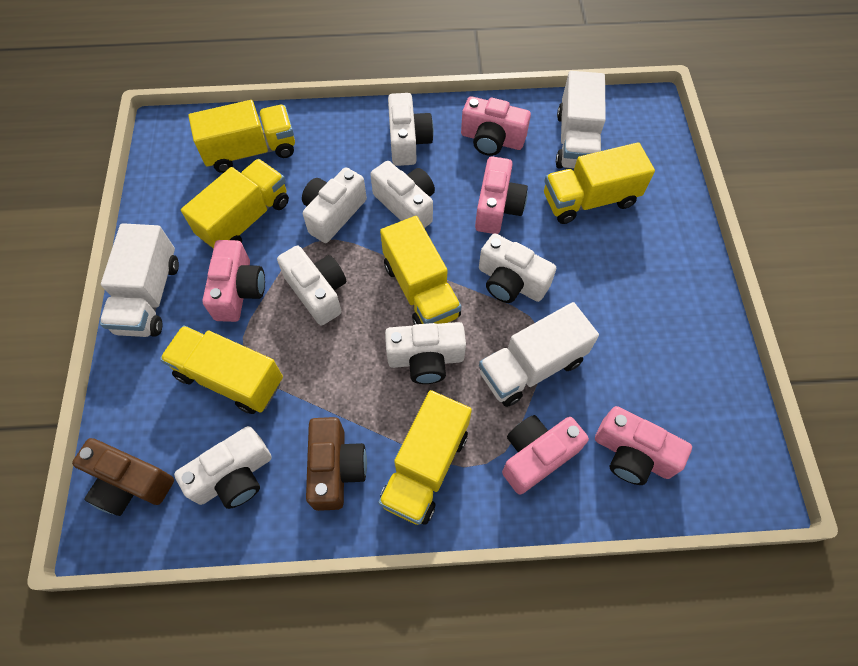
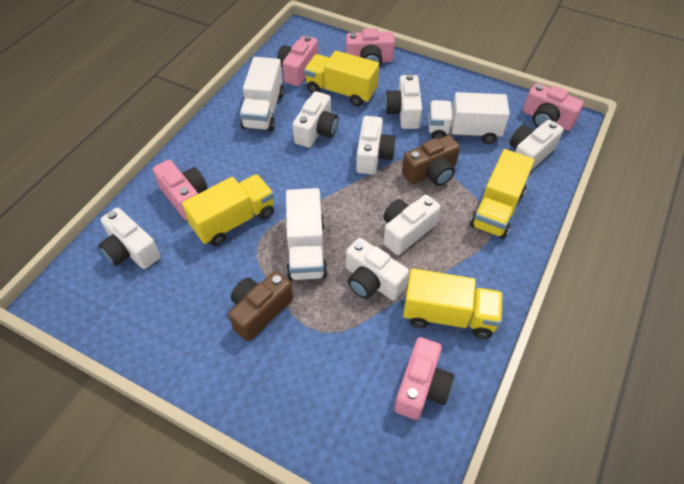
yellow truck: 6 -> 4

